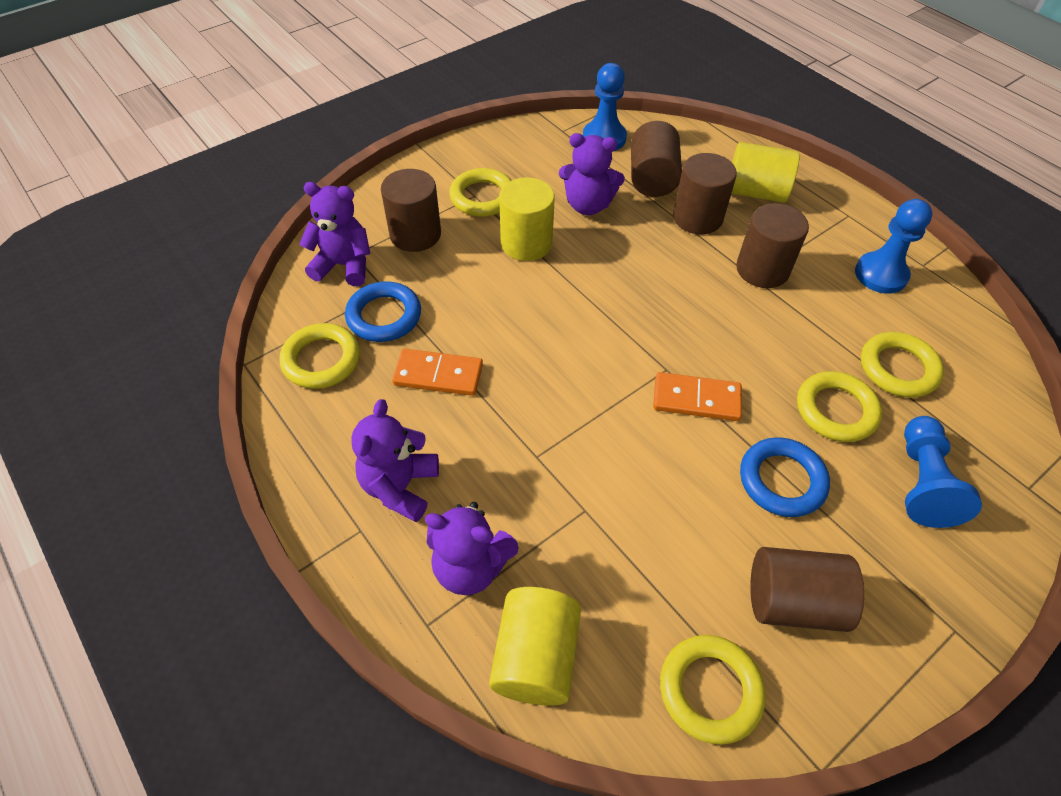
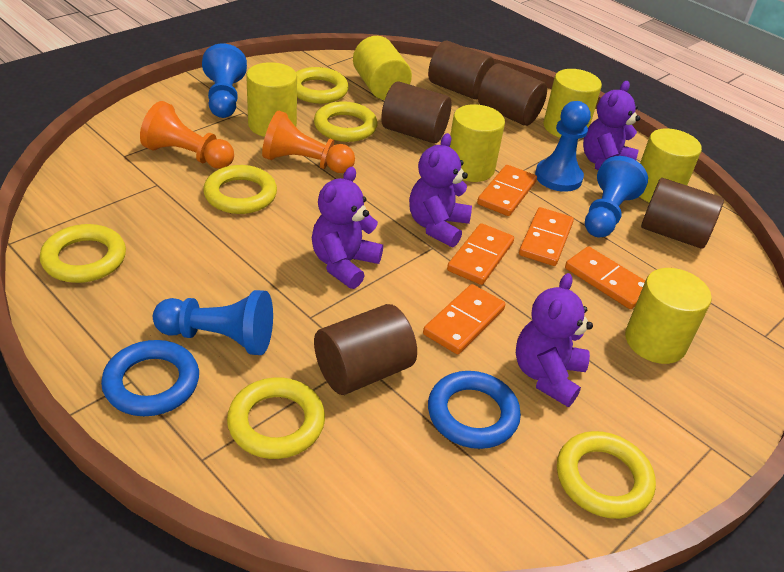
blue pawn: 3 -> 4
orange domino: 2 -> 5
orange pawn: 0 -> 2
yellow cylinder: 3 -> 6
yellow ring: 5 -> 6

